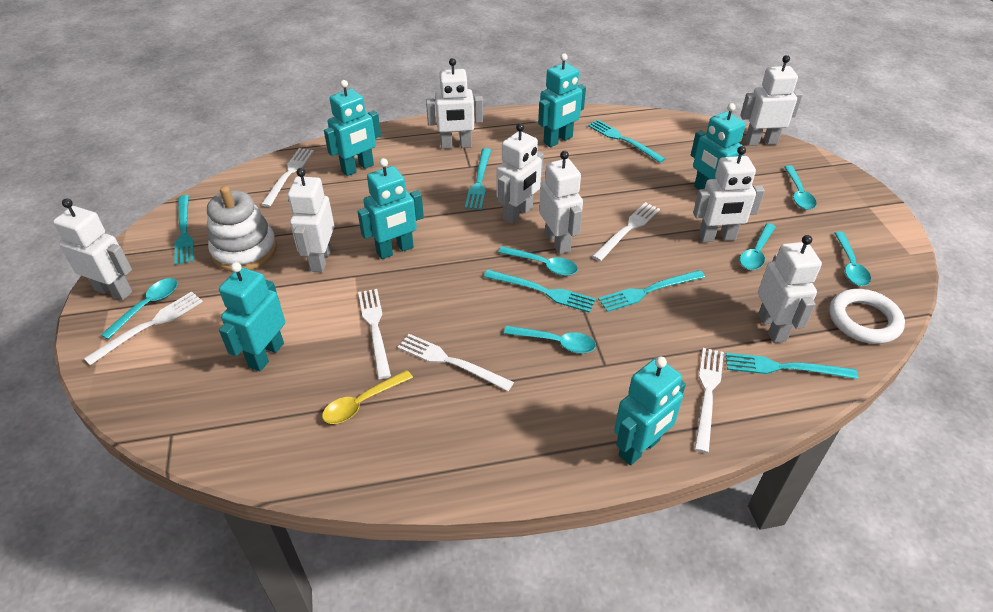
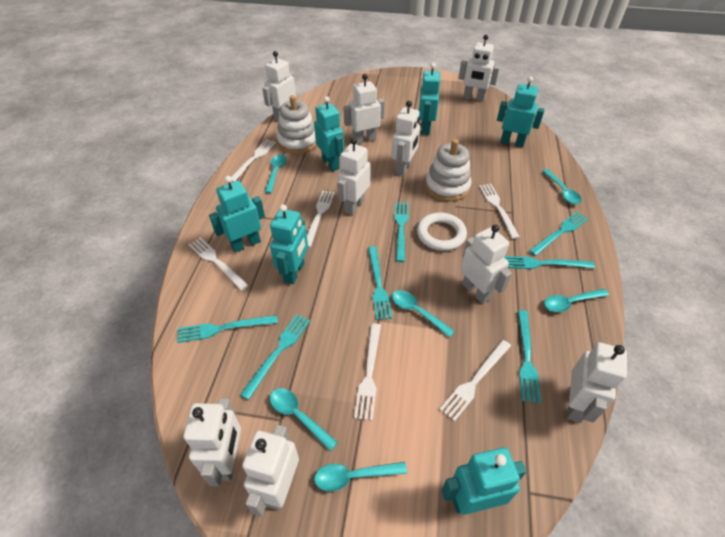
turquoise fork: 6 -> 7
white robot: 8 -> 9
white stacking toy: 1 -> 2
yellow spoon: 1 -> 0

